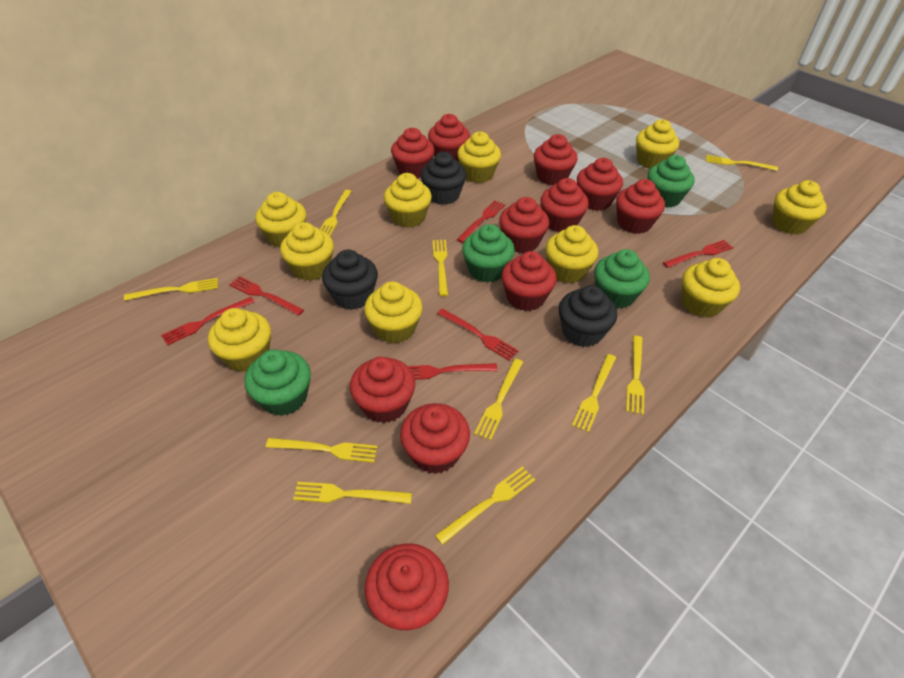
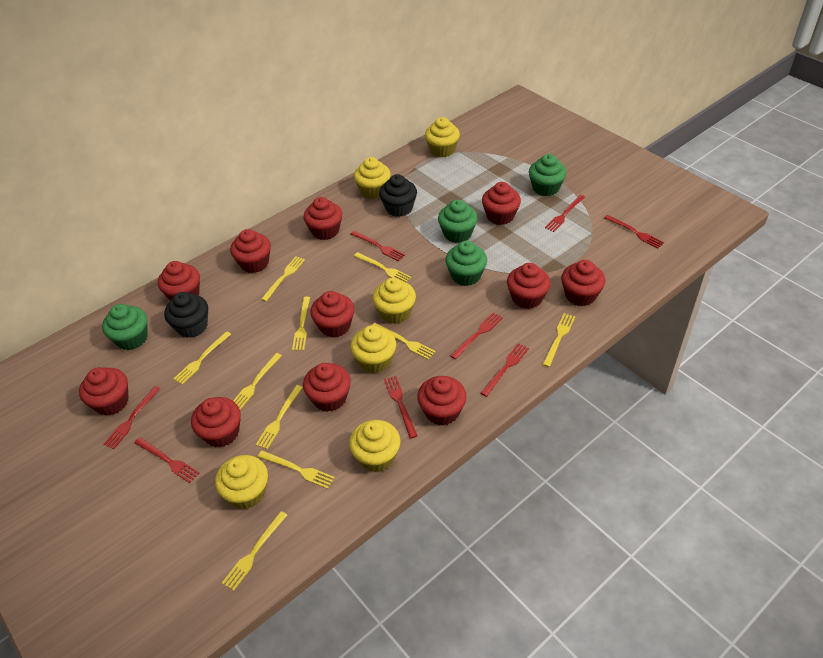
black cupcake: 3 -> 2
red fork: 6 -> 8
yellow cupcake: 10 -> 6

